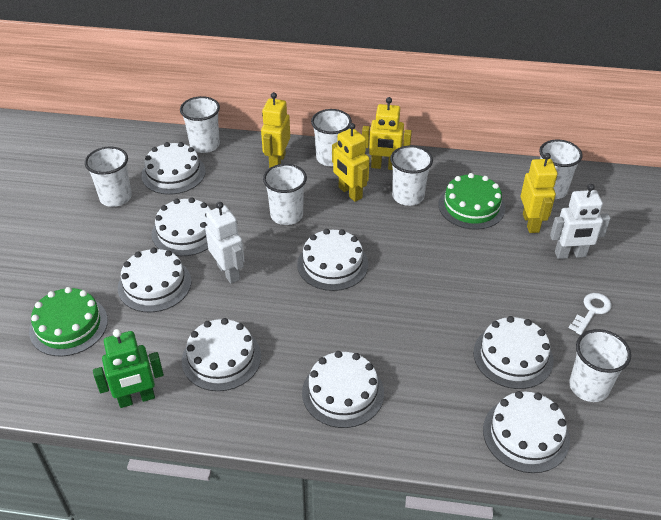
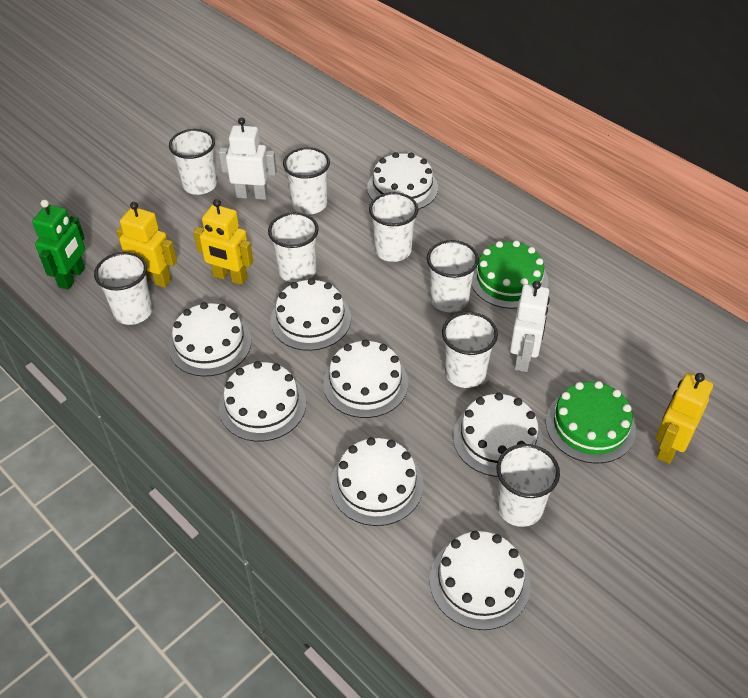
white cup: 7 -> 8
white key: 1 -> 0
yellow robot: 4 -> 3

